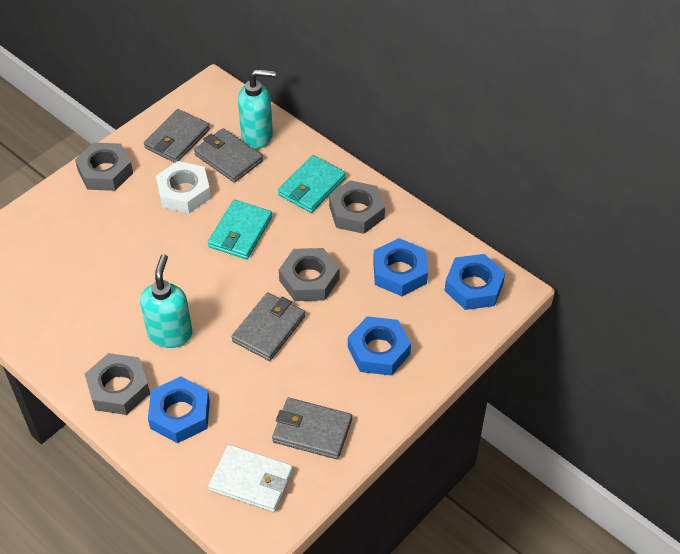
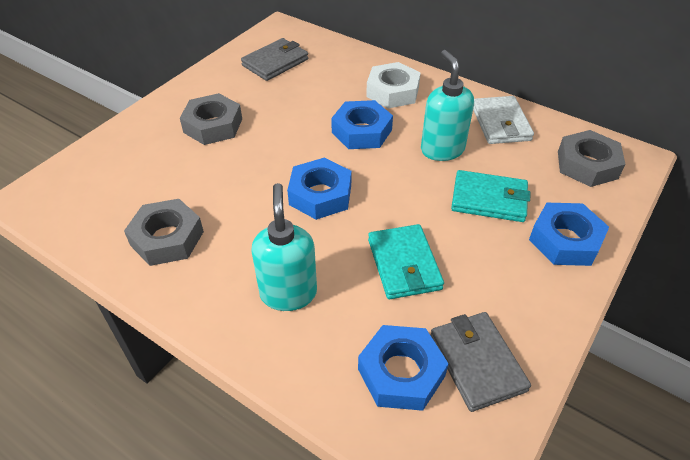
grey nut: 4 -> 3
grey wallet: 4 -> 2

